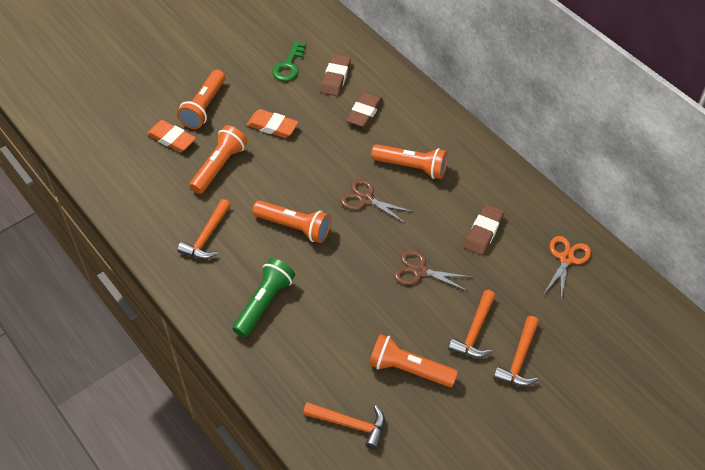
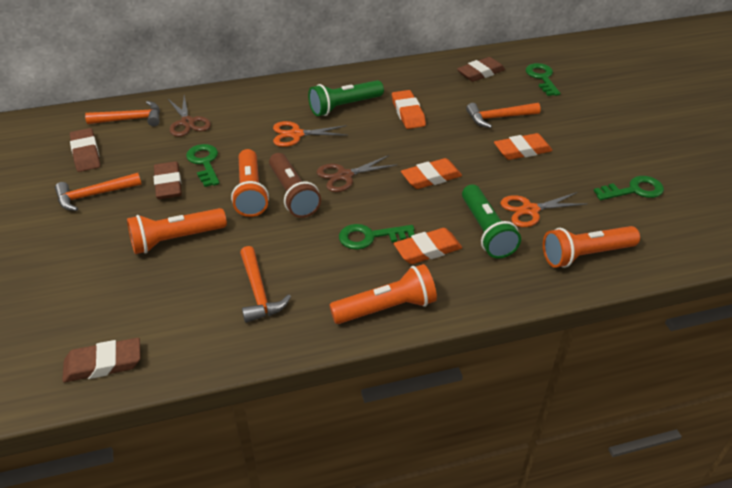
brown eraser: 3 -> 4
brown flashlight: 0 -> 1
green flashlight: 1 -> 2
green key: 1 -> 4
orange eraser: 2 -> 4
orange flashlight: 5 -> 4
orange scissors: 1 -> 2

